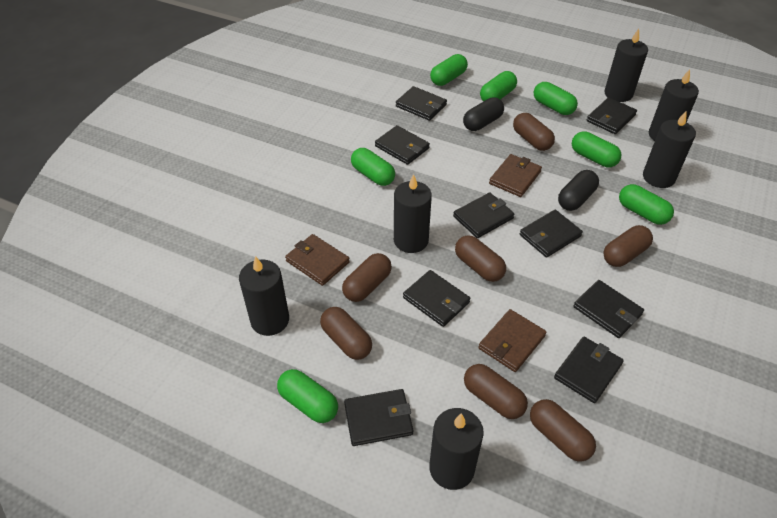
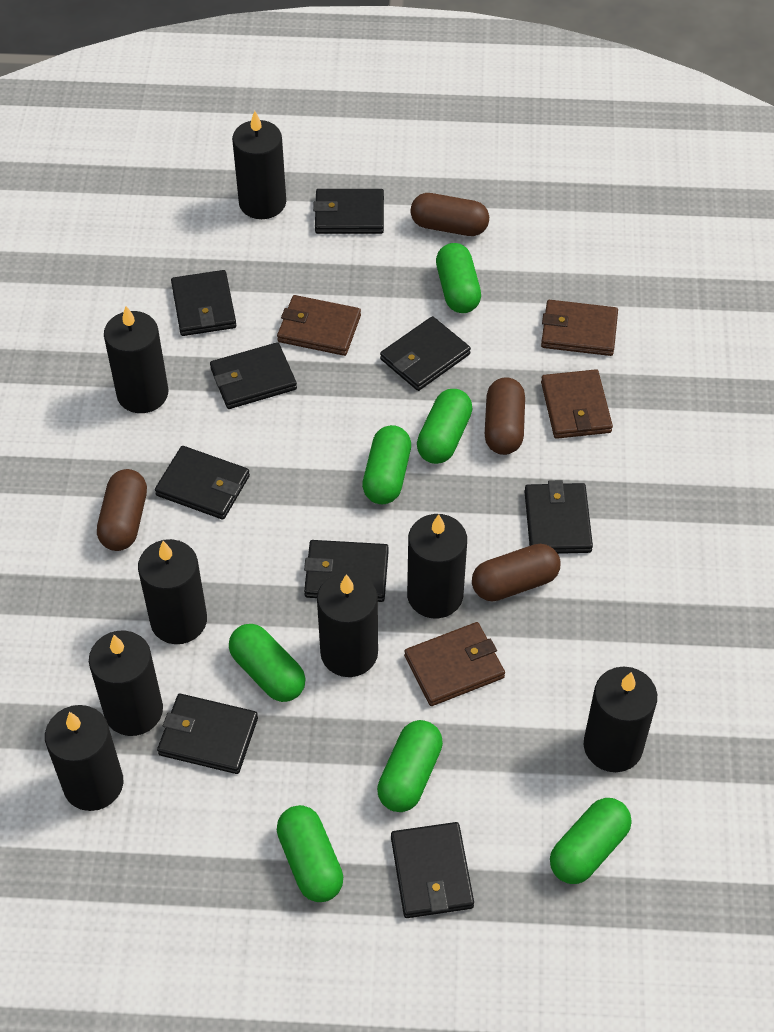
black candle: 6 -> 8
black capsule: 2 -> 0
brown capsule: 7 -> 4
brown wallet: 3 -> 4

